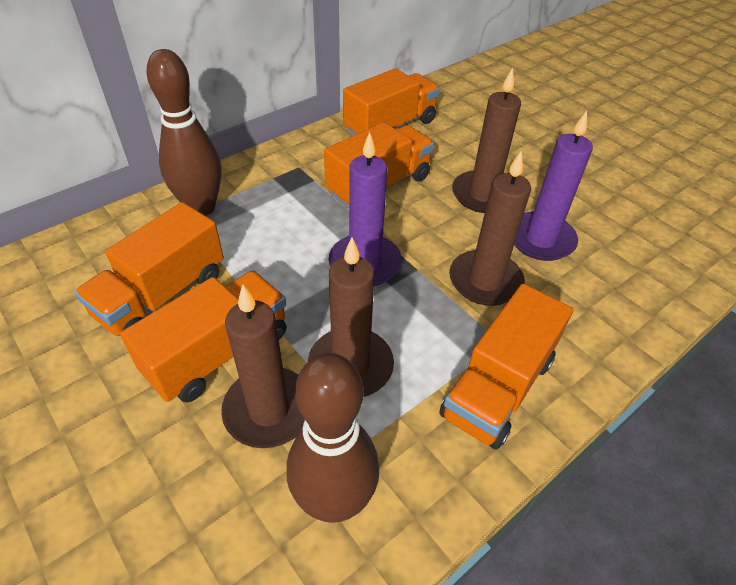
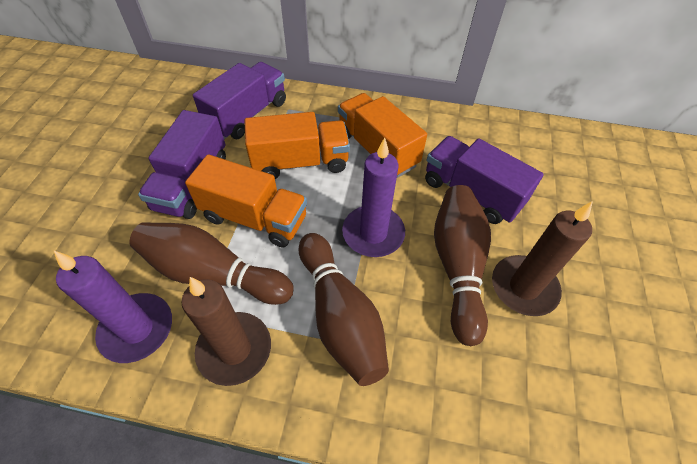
brown bowling pin: 2 -> 3
brown candle: 4 -> 2
orange truck: 5 -> 3
purple truck: 0 -> 3

